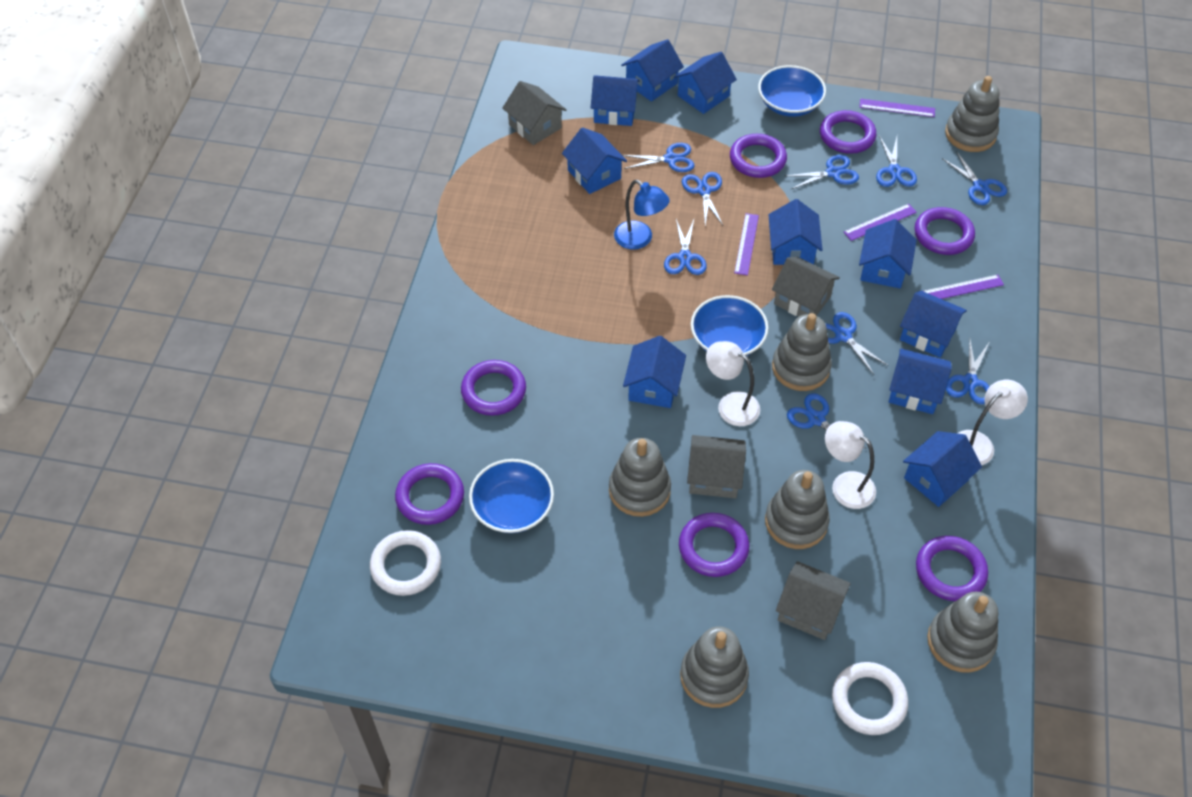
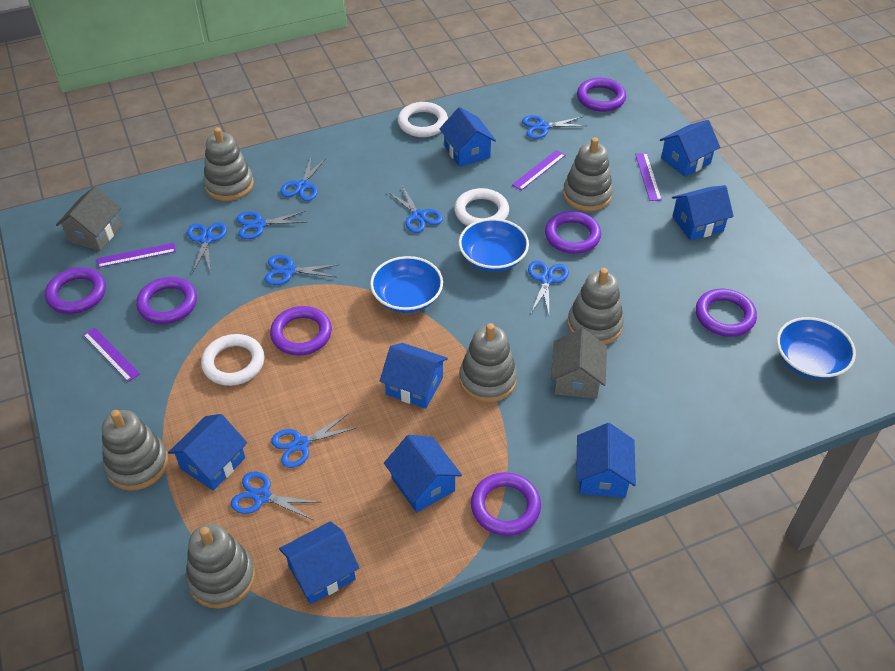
blue house: 10 -> 8
blue lamp: 1 -> 0
grey house: 4 -> 2
white lamp: 3 -> 0
white ring: 2 -> 3

